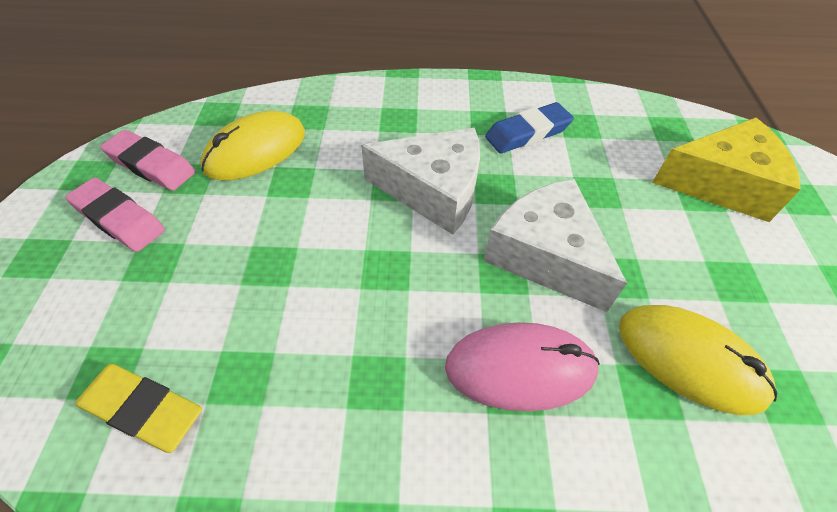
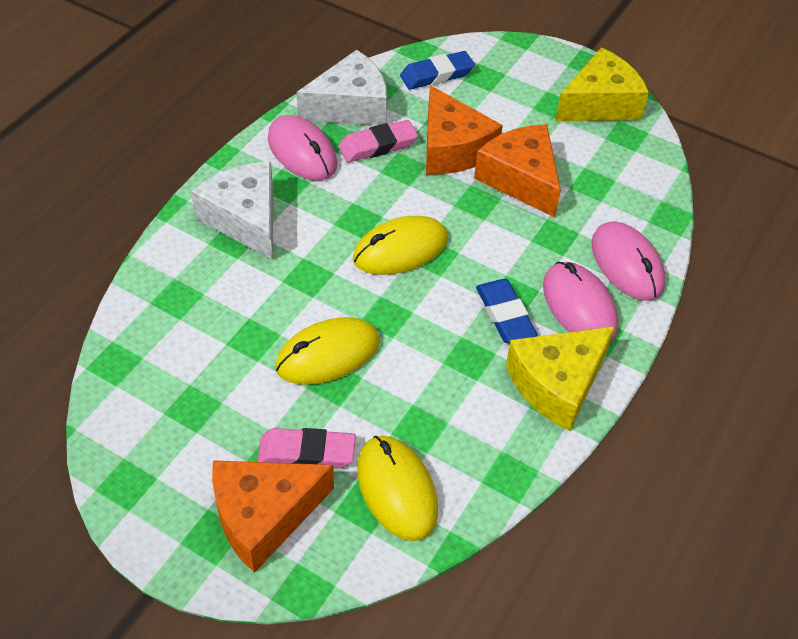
blue eraser: 1 -> 2
orange cheese: 0 -> 3
pink mouse: 1 -> 3
yellow cheese: 1 -> 2
yellow eraser: 1 -> 0
yellow mouse: 2 -> 3

